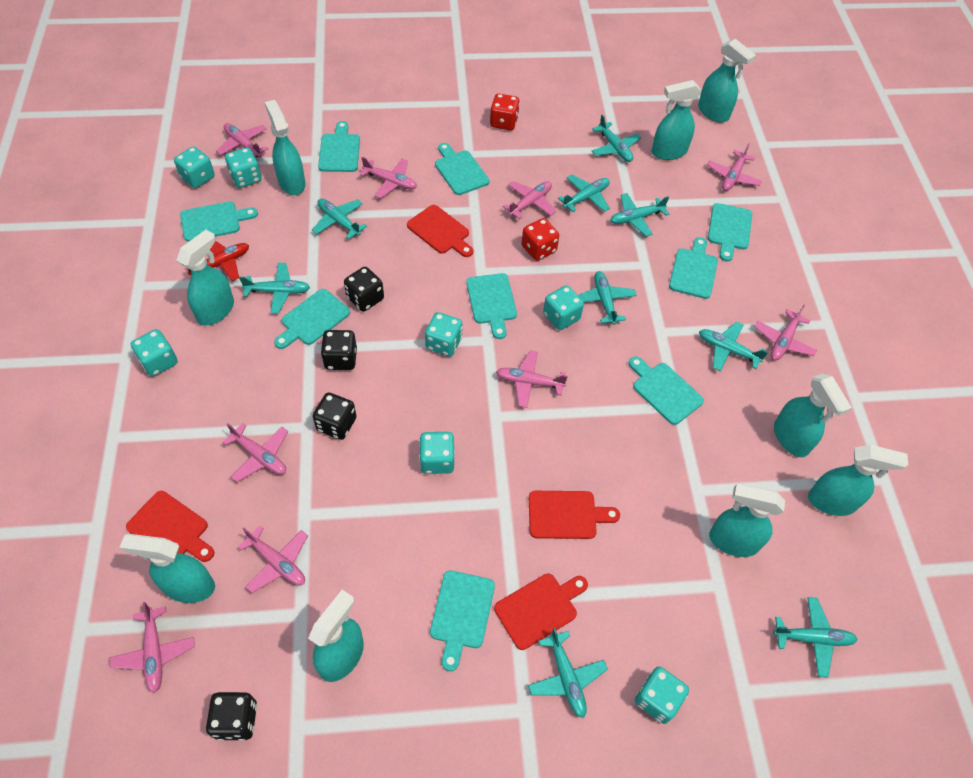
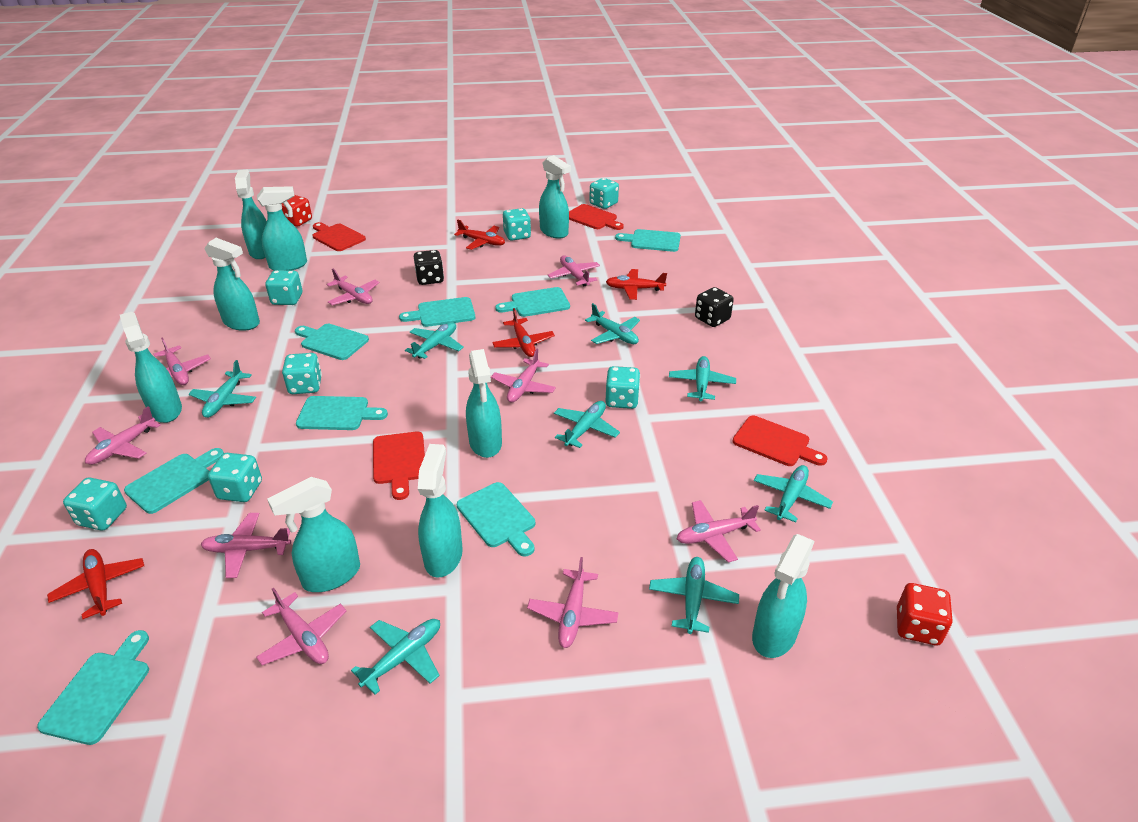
black dice: 4 -> 2
red plane: 1 -> 4
turquoise cutting board: 9 -> 8
turquoise plane: 9 -> 8

